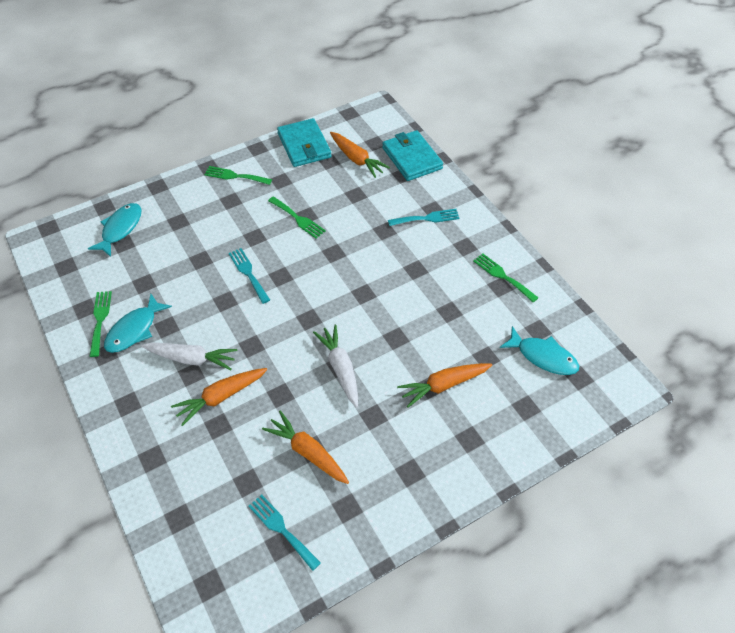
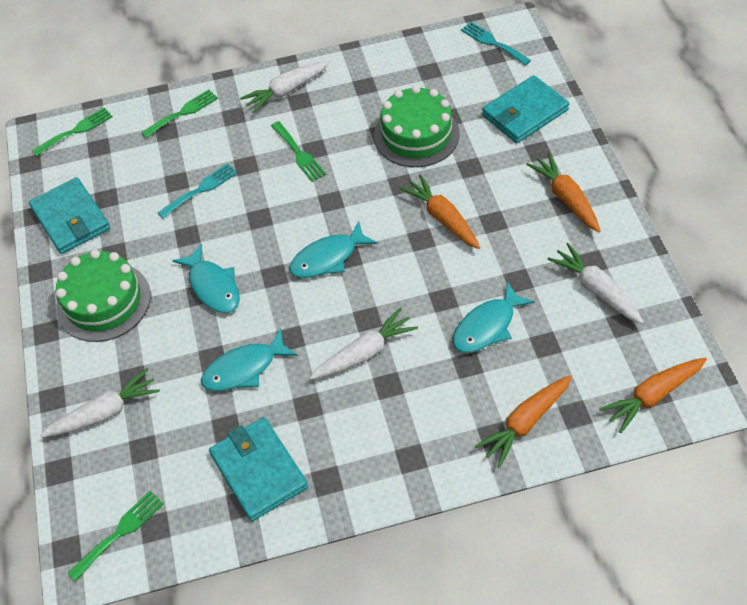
green cake: 0 -> 2
turquoise fish: 3 -> 4
turquoise fork: 3 -> 2
turquoise wallet: 2 -> 3
white carrot: 2 -> 4

